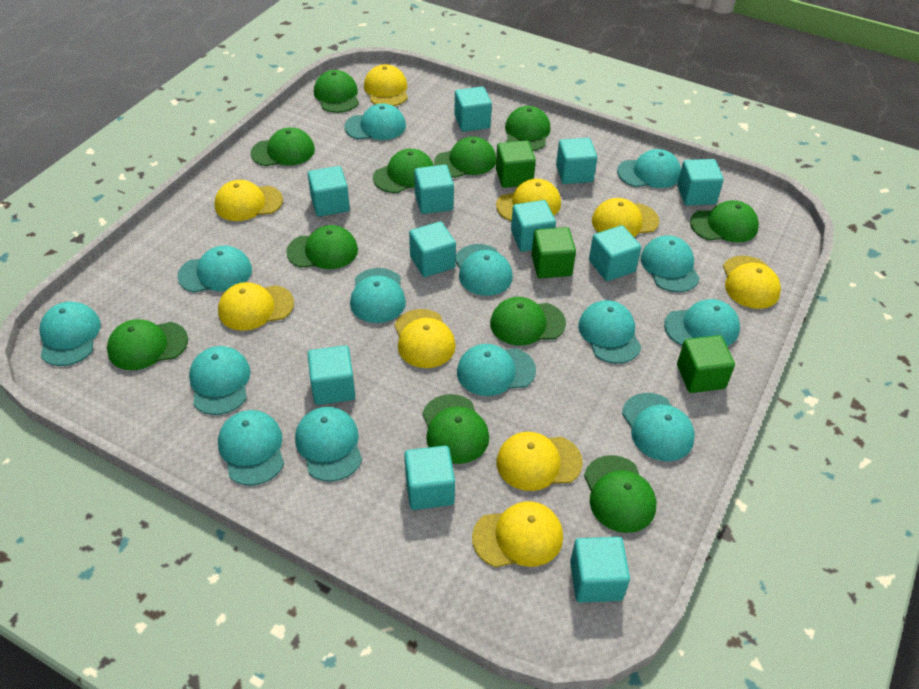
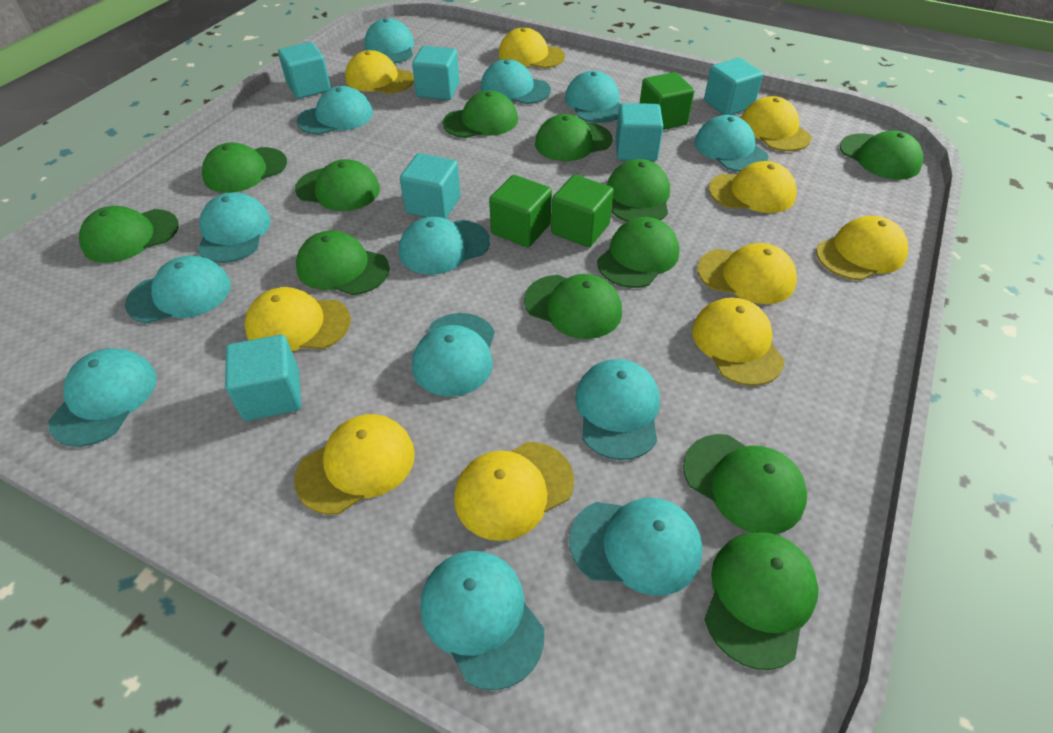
green cap: 11 -> 12
turquoise cap: 14 -> 13
turquoise cube: 11 -> 6
yellow cap: 9 -> 10

